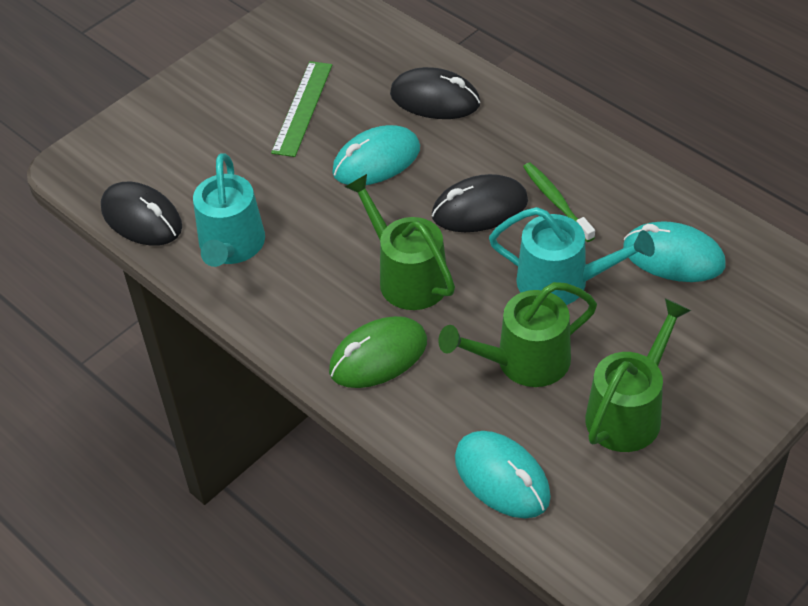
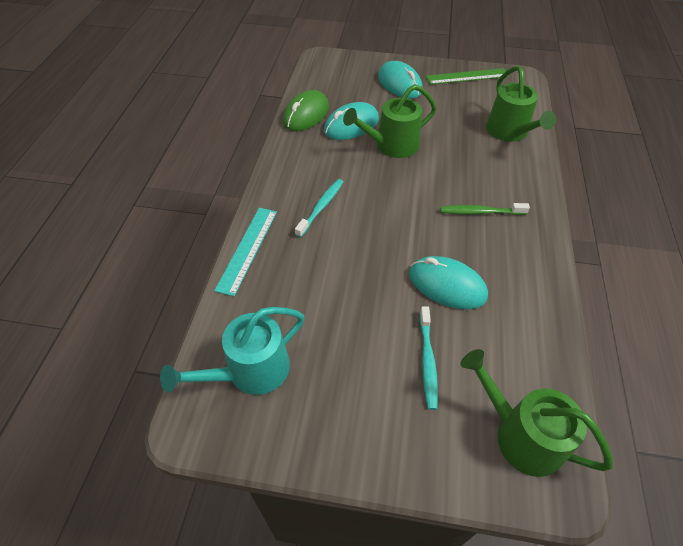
black mouse: 3 -> 0
turquoise ruler: 0 -> 1
turquoise toothbrush: 0 -> 2
turquoise watering can: 2 -> 1

